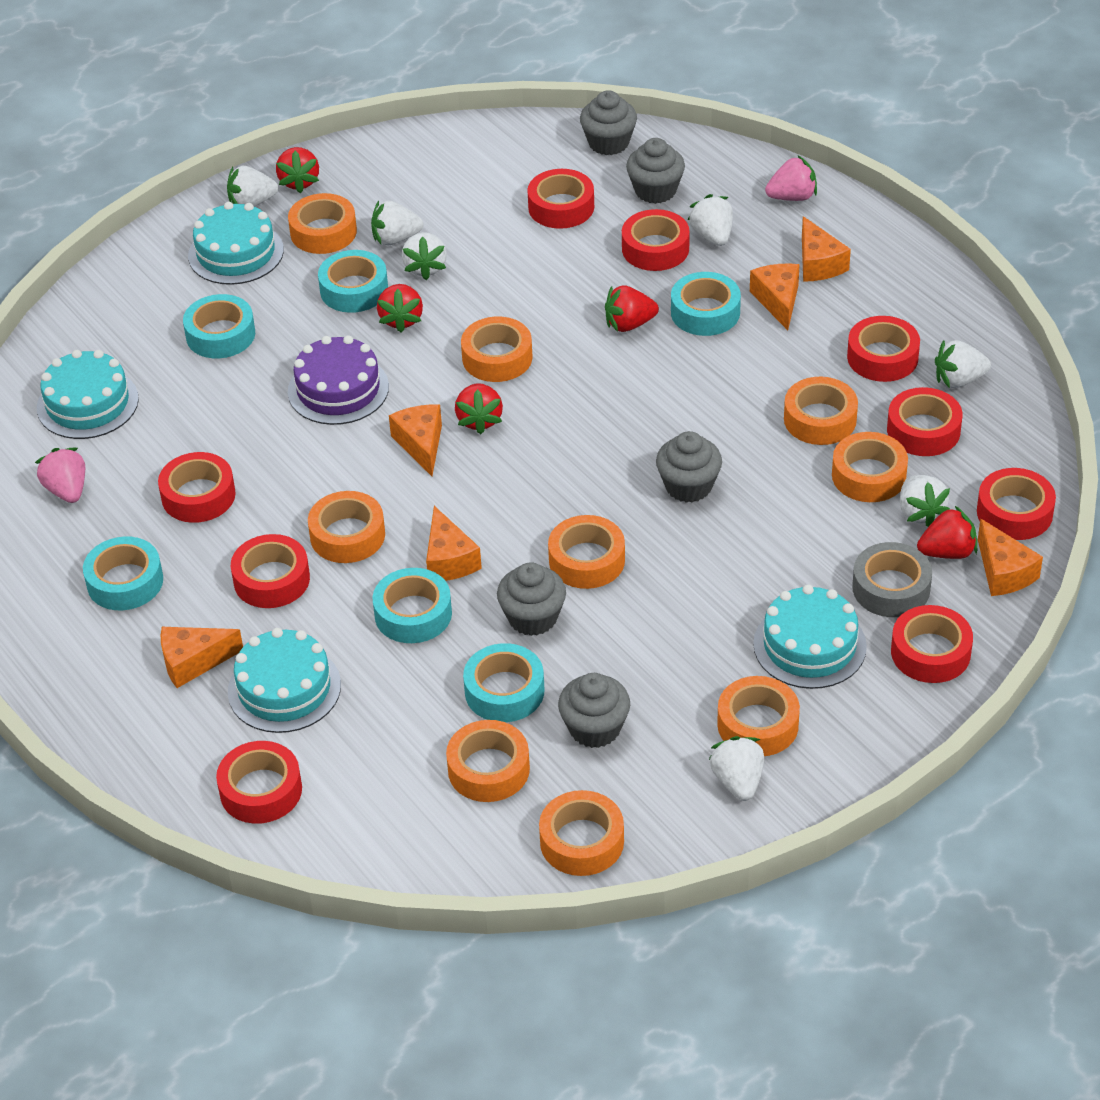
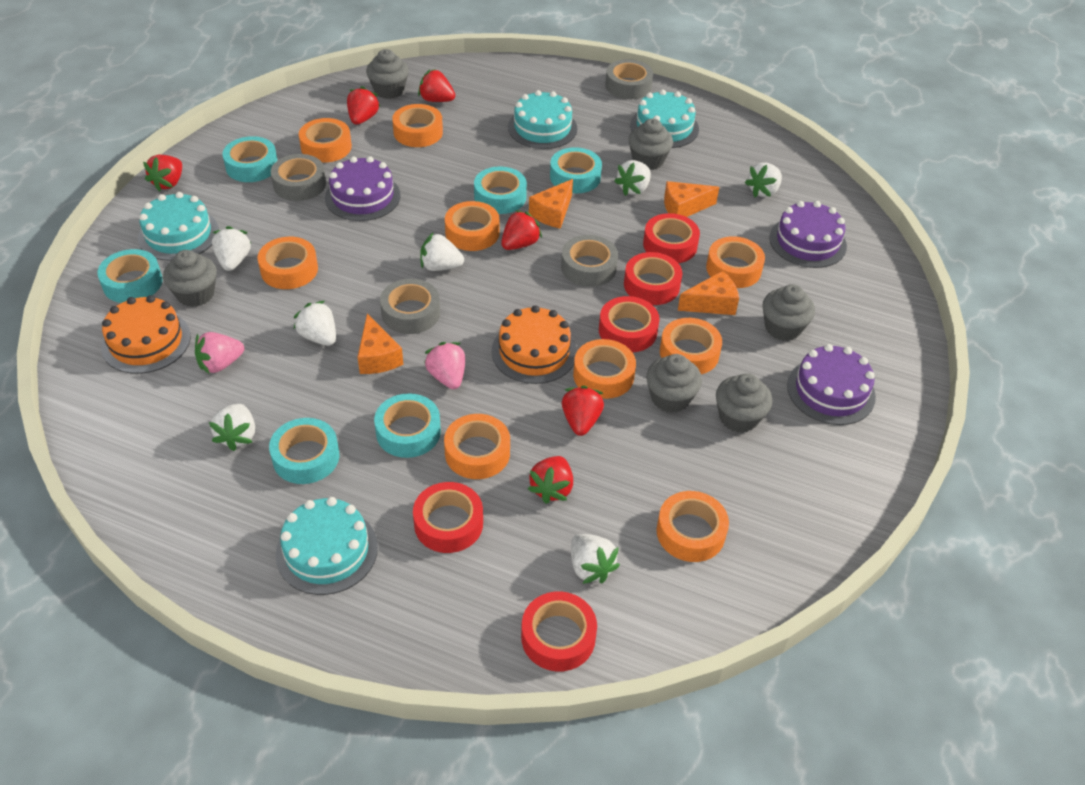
grey cupcake: 5 -> 6
grey tape: 1 -> 4
orange cake: 0 -> 2
orange cheese: 6 -> 4
purple cake: 1 -> 3
red strawberry: 5 -> 6
red tape: 9 -> 5

